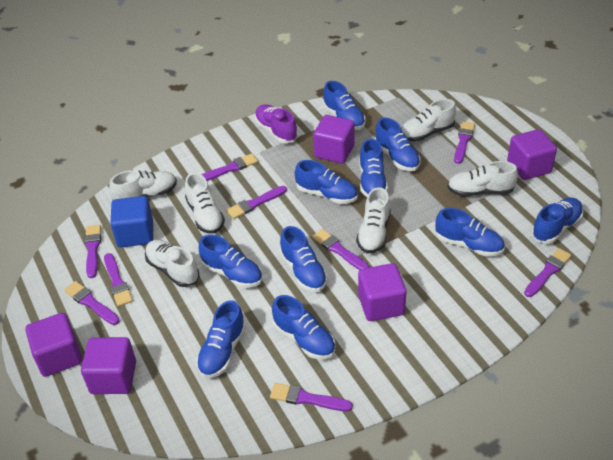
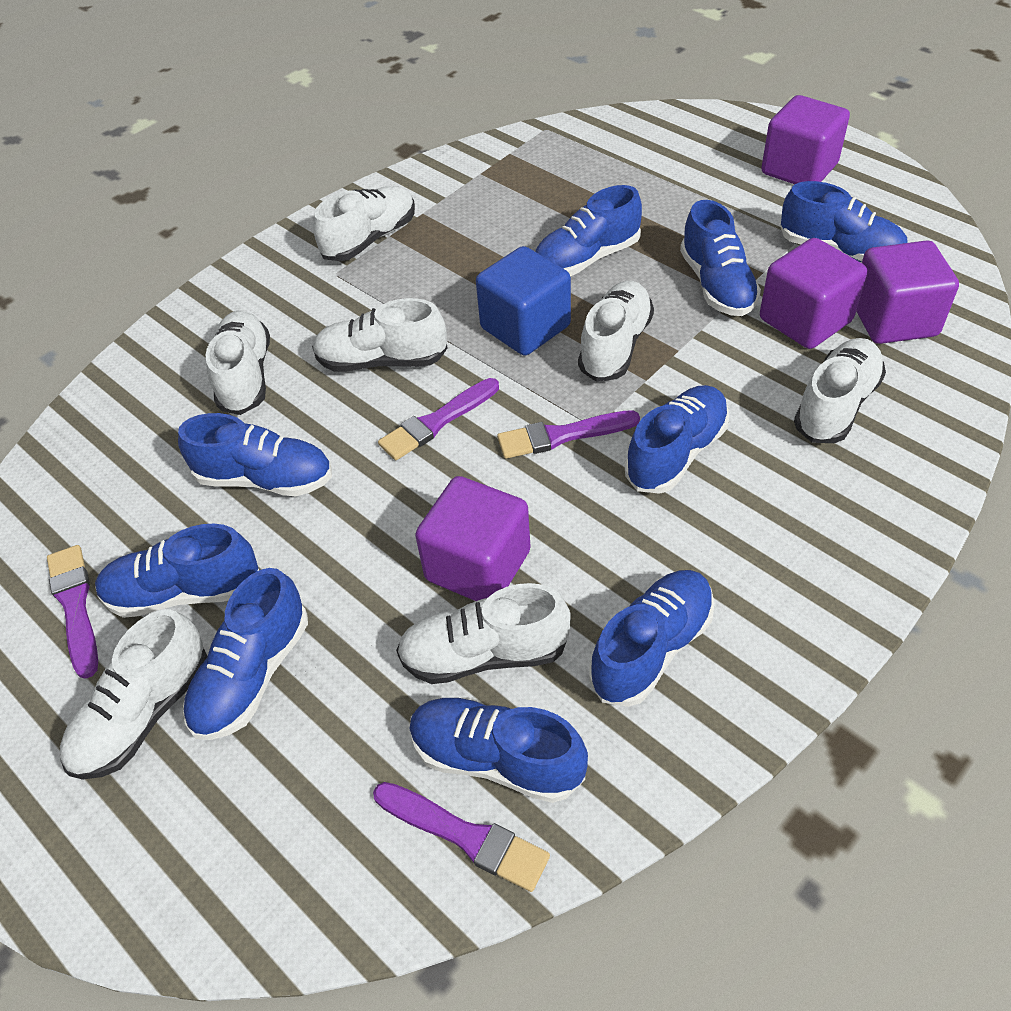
blue shoe: 10 -> 9
purple brush: 9 -> 4
purple cube: 5 -> 4
purple shoe: 1 -> 0
white shoe: 6 -> 7

